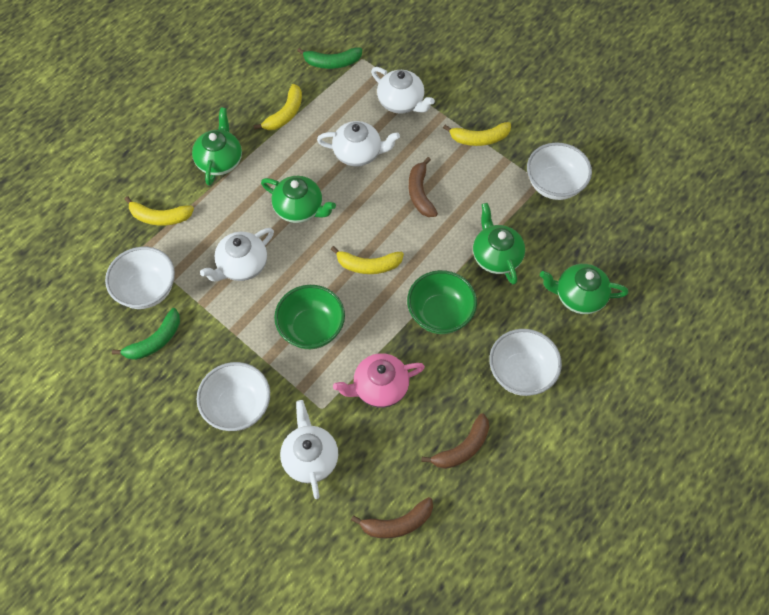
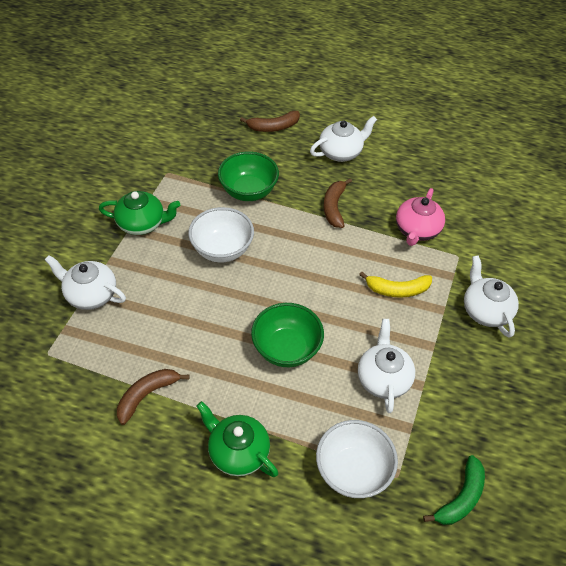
green banana: 2 -> 1
green teapot: 4 -> 2
white bowl: 4 -> 2
yellow banana: 4 -> 1

